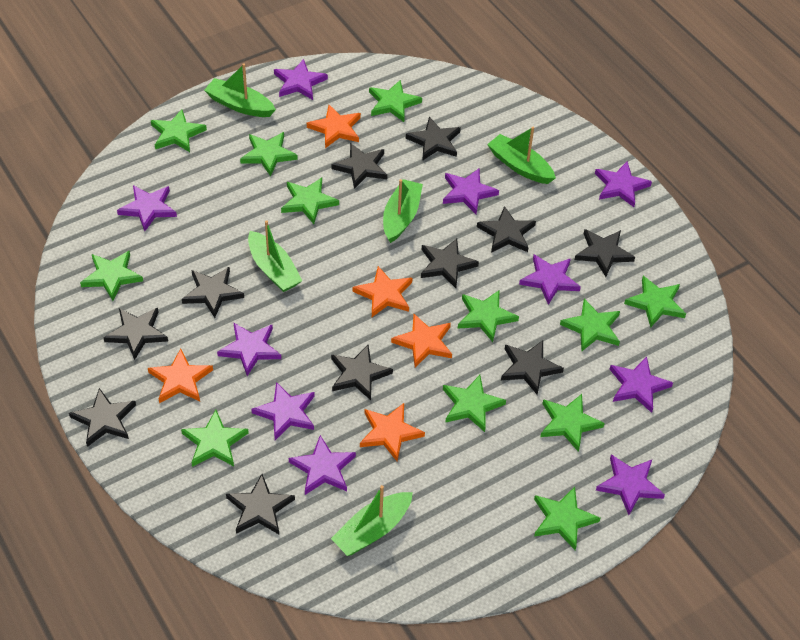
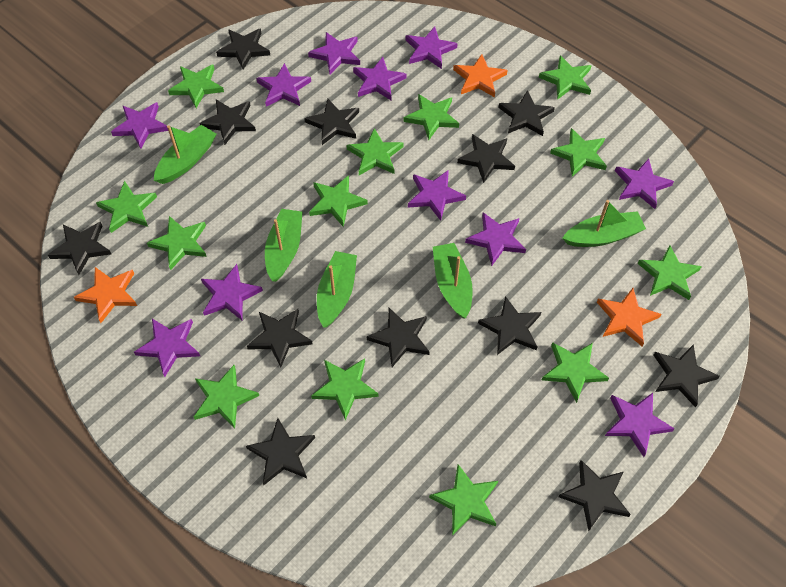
black star: 11 -> 12
green star: 12 -> 13
orange star: 5 -> 3
purple star: 10 -> 11

